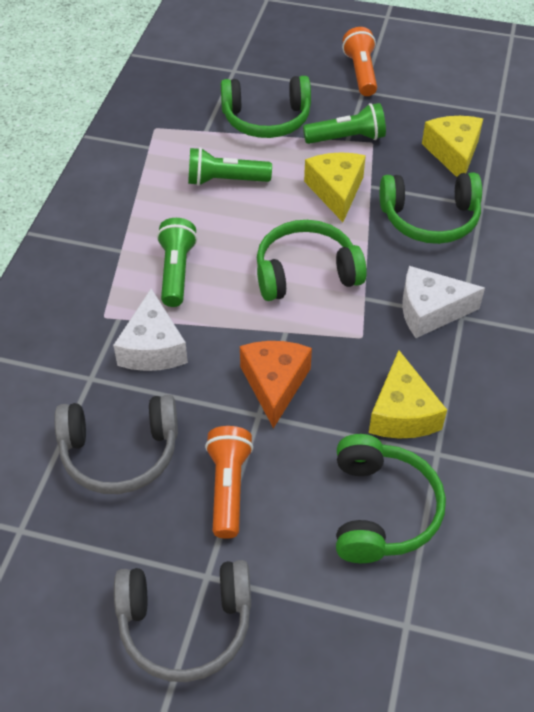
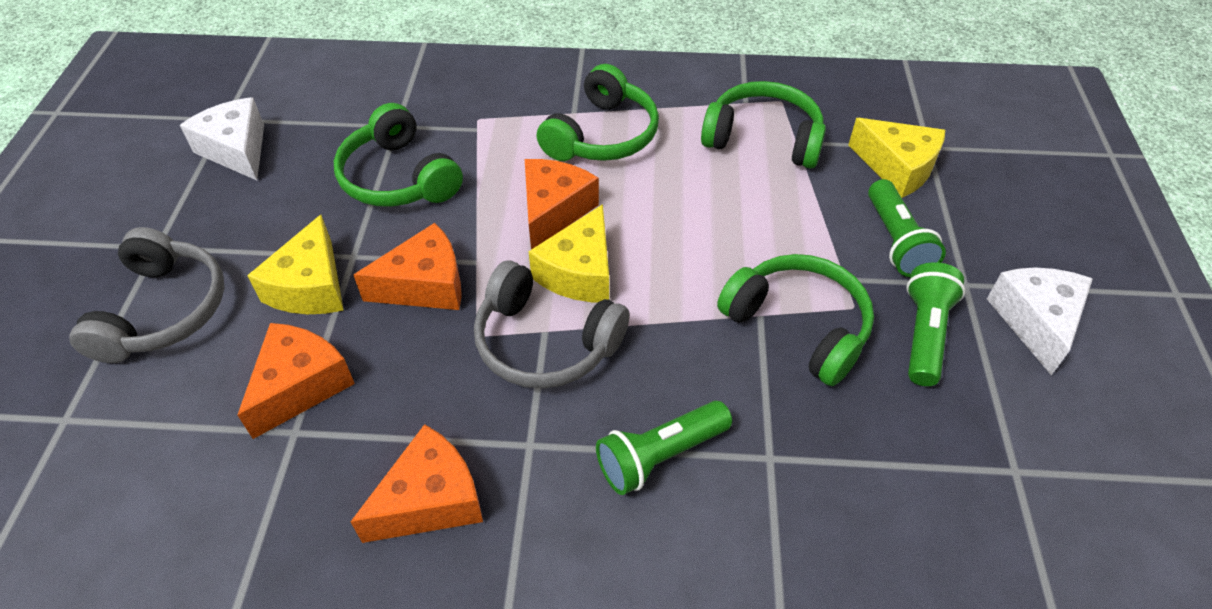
orange cheese: 1 -> 4
orange flashlight: 2 -> 0

